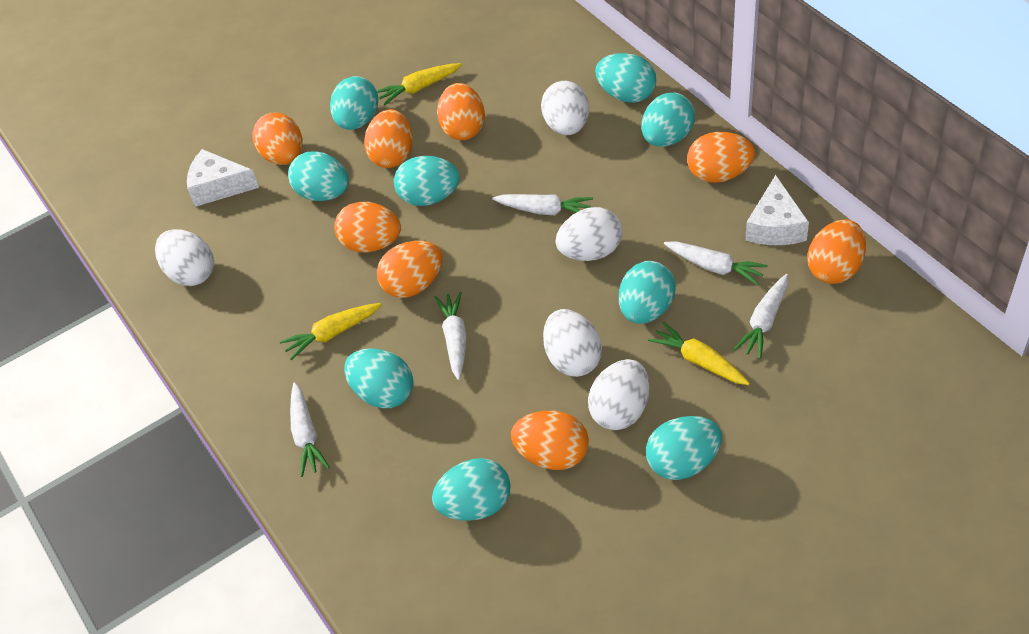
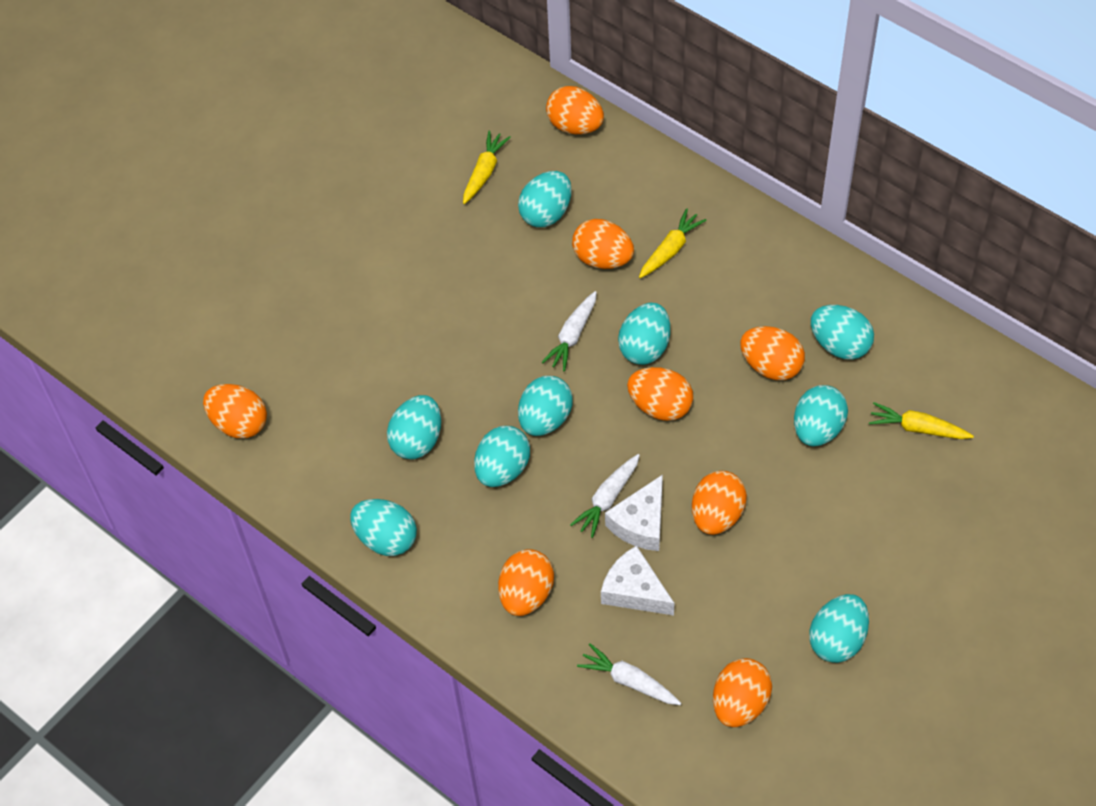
white carrot: 5 -> 3
white egg: 5 -> 0

